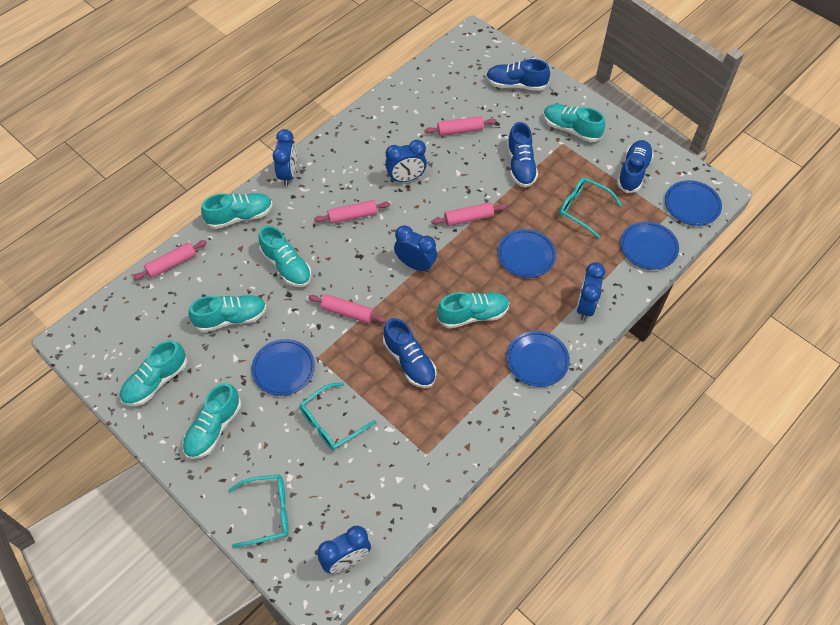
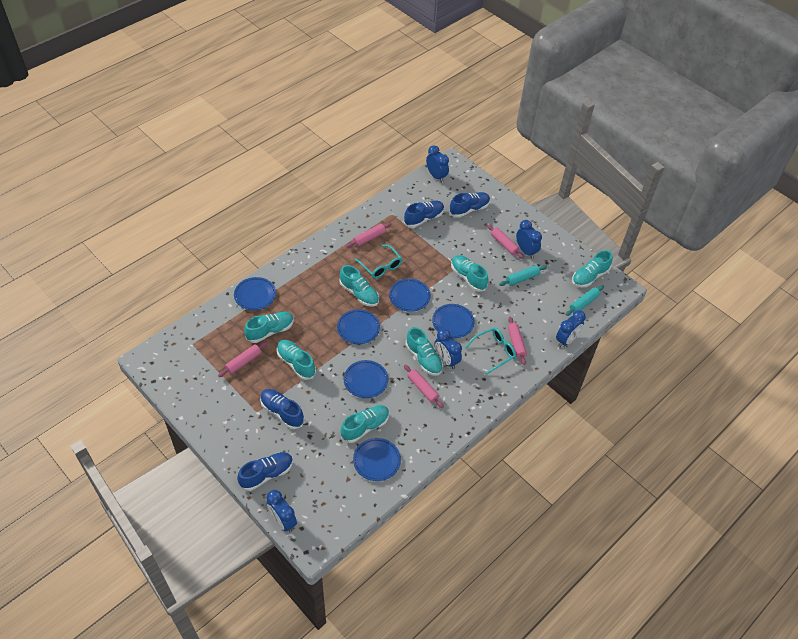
blue plate: 5 -> 6
turquoise glasses: 3 -> 2
turquoise rolling pin: 0 -> 2

